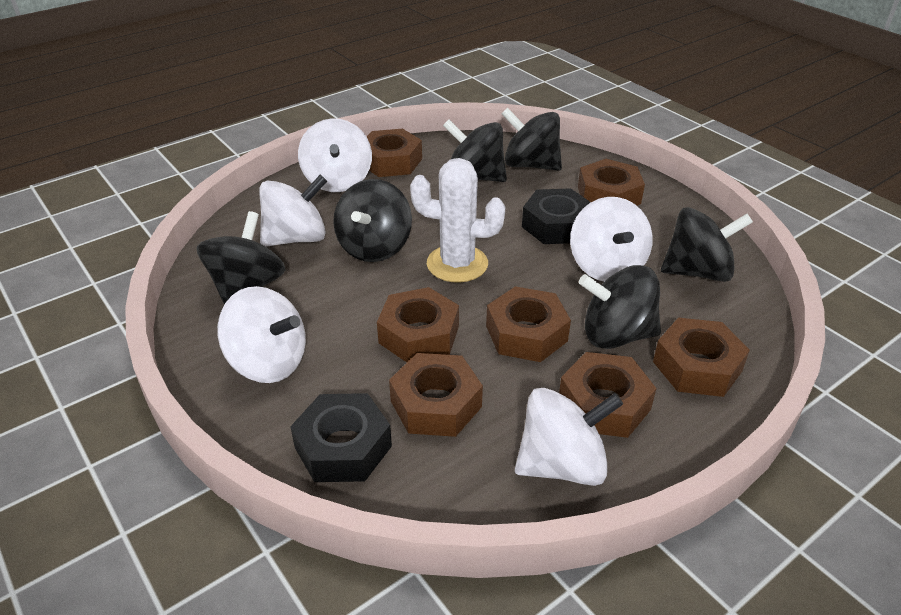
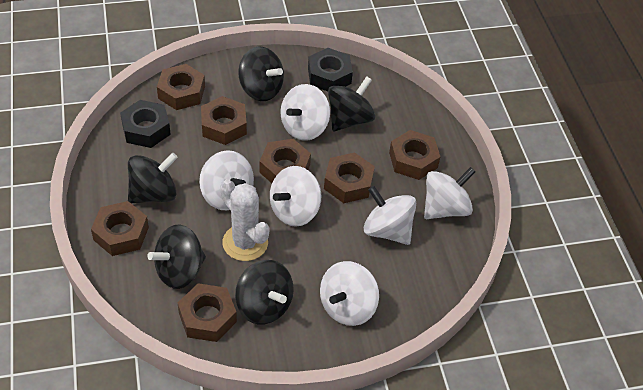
black spinning top: 6 -> 5
white spinning top: 5 -> 6

